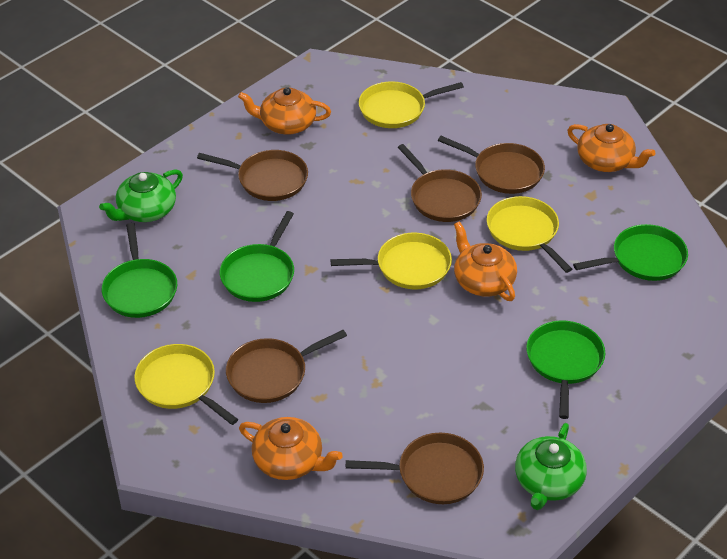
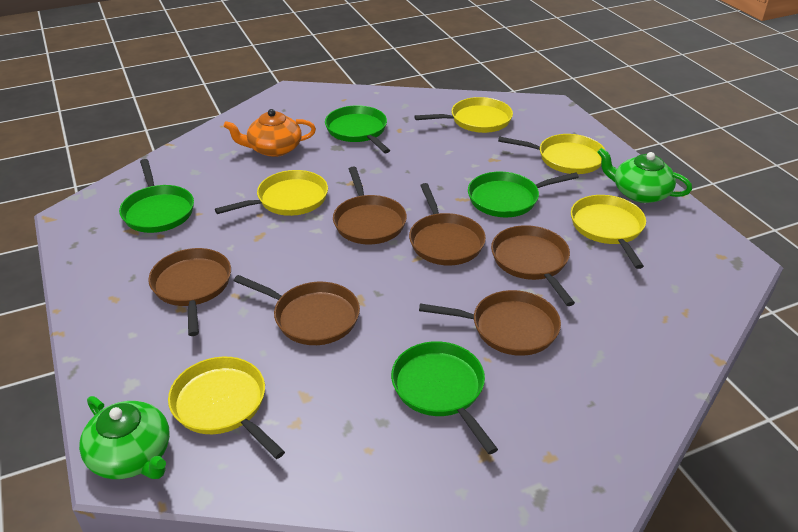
brown pan: 5 -> 6
orange teapot: 4 -> 1
yellow pan: 4 -> 5

